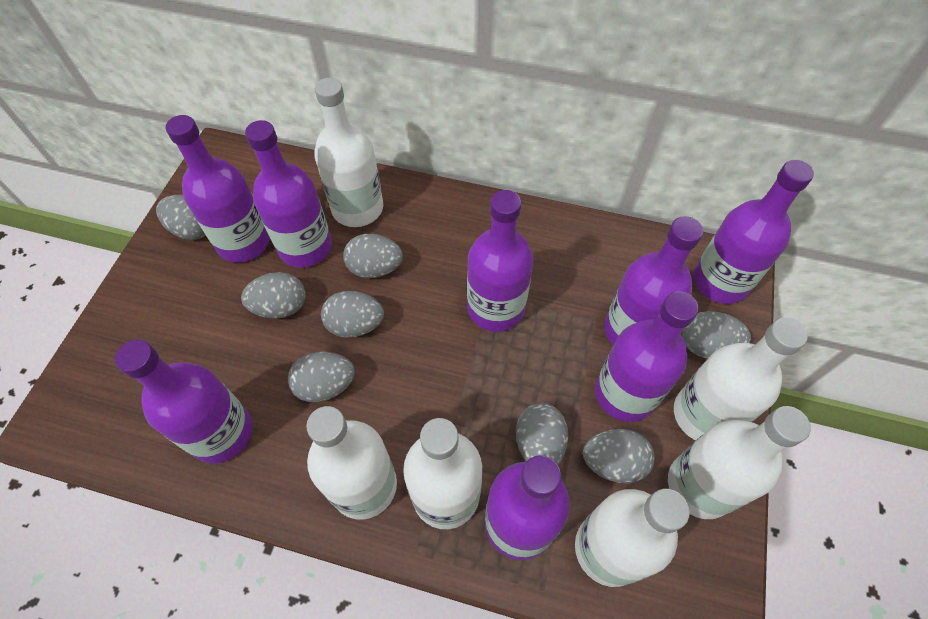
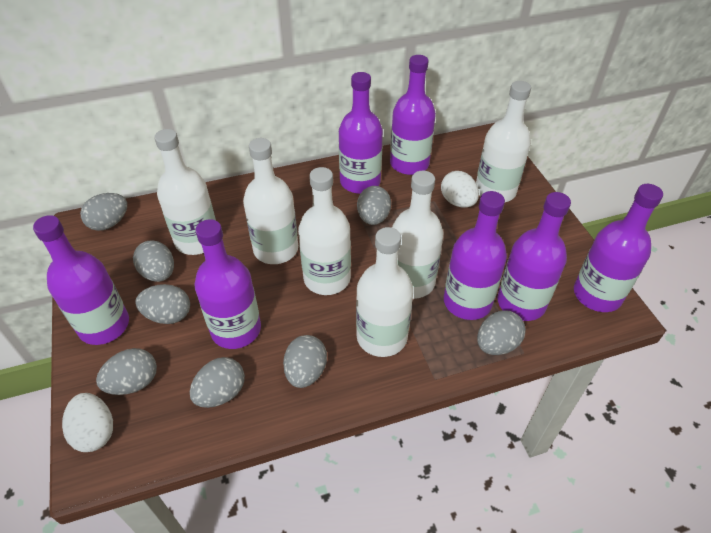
purple bottle: 8 -> 7
white egg: 0 -> 2

